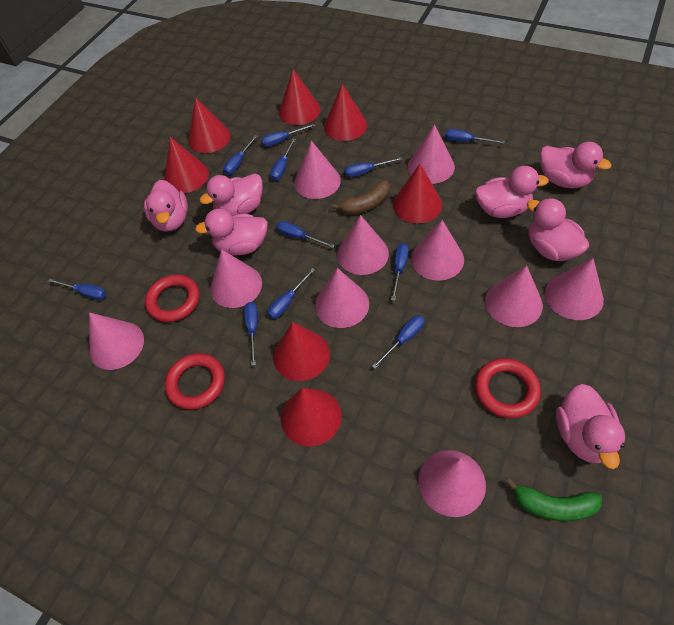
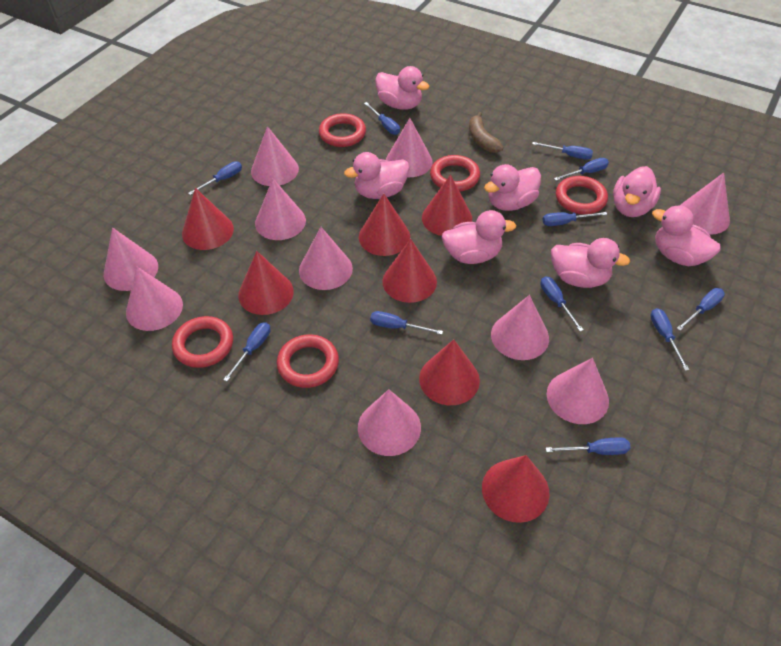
green banana: 1 -> 0
red ring: 3 -> 5

